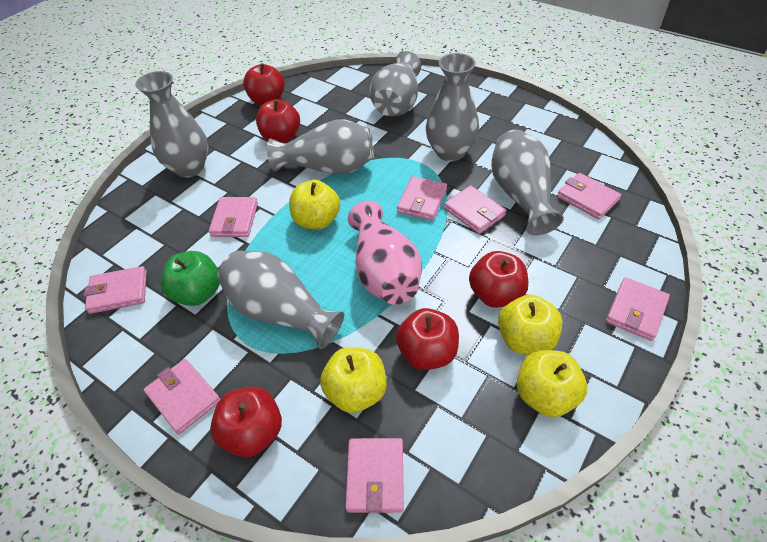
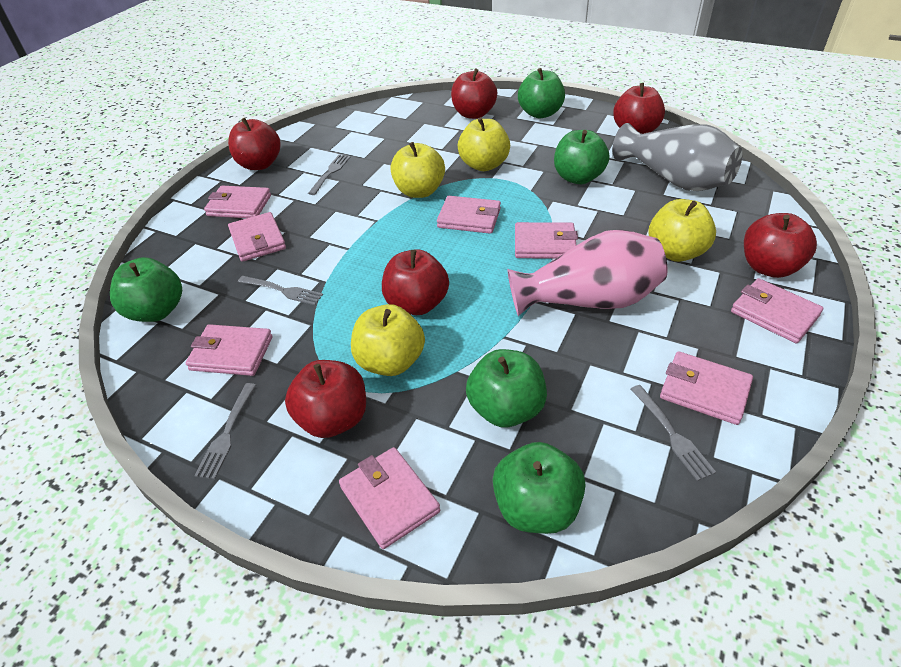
green apple: 1 -> 5
grey fork: 0 -> 4
grey vase: 6 -> 1
red apple: 5 -> 6

